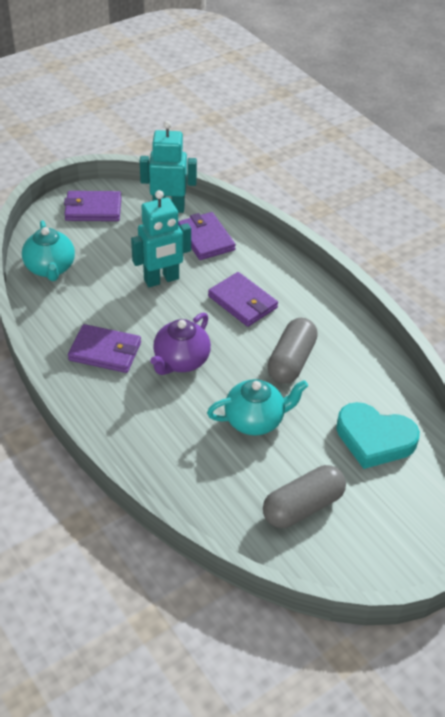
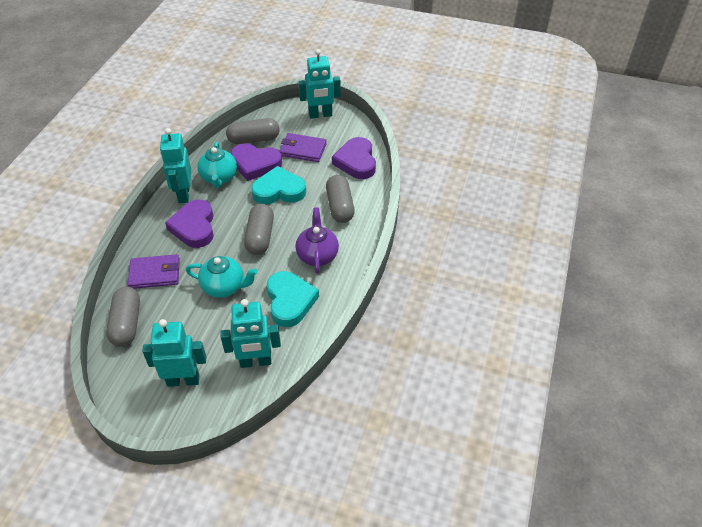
grey capsule: 2 -> 4
purple heart: 0 -> 3
purple wallet: 4 -> 2
turquoise heart: 1 -> 2
turquoise robot: 2 -> 4

